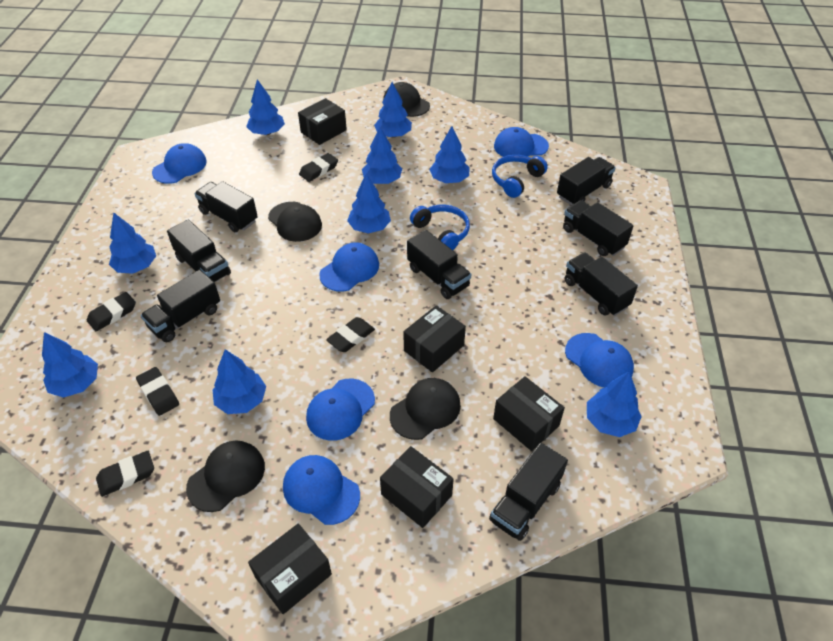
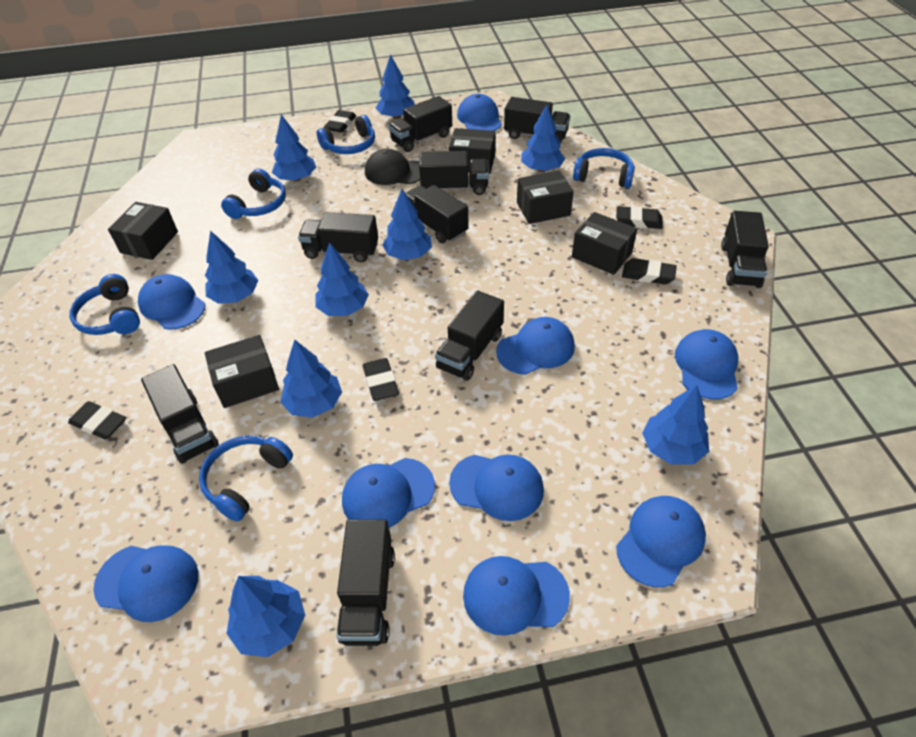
black cap: 4 -> 1
black truck: 8 -> 9
blue cap: 6 -> 9
blue headphones: 2 -> 5

